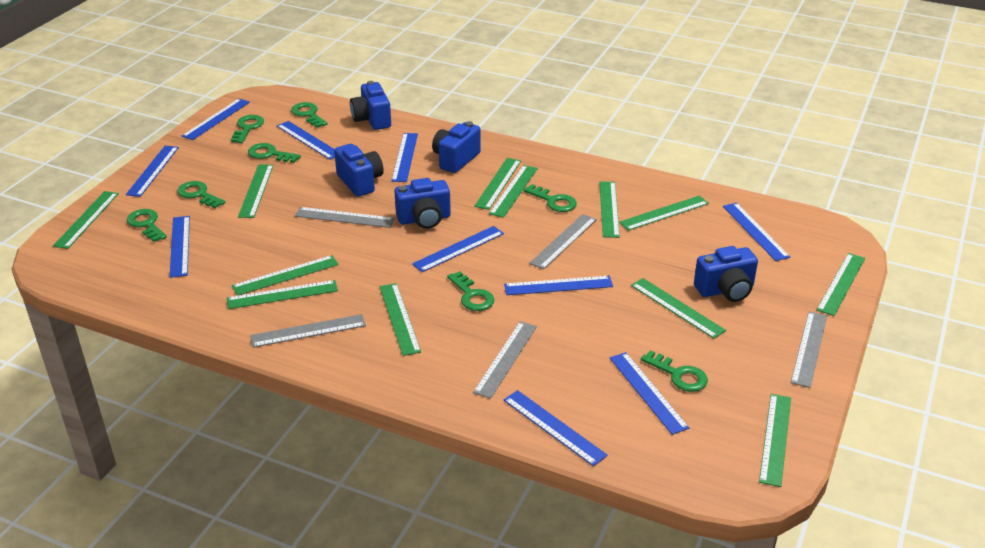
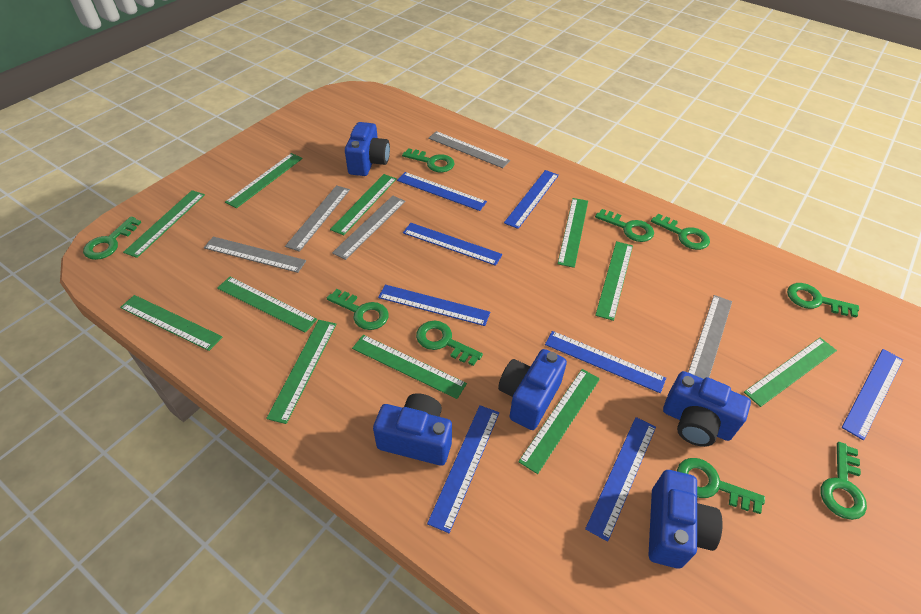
blue ruler: 10 -> 8
green key: 8 -> 9
green ruler: 12 -> 11

